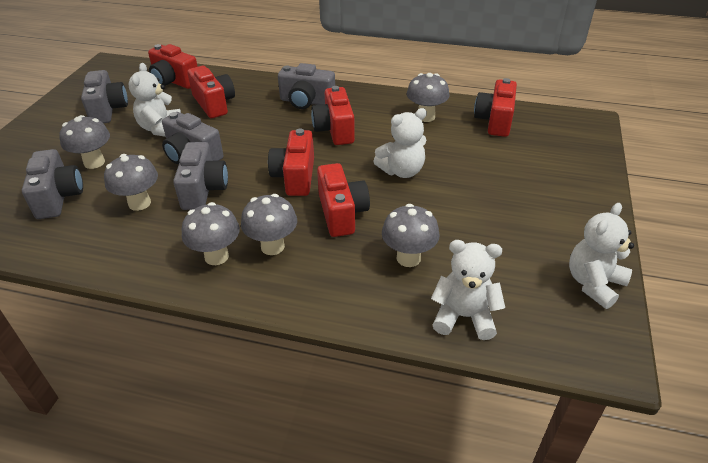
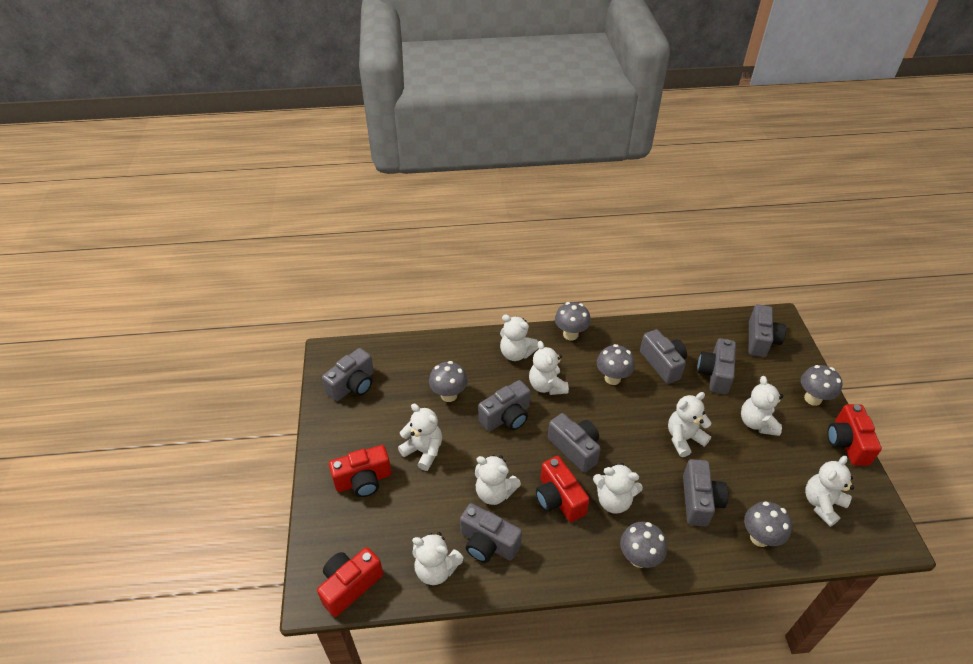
grey camera: 5 -> 8
red camera: 6 -> 4
white teddy bear: 4 -> 9

